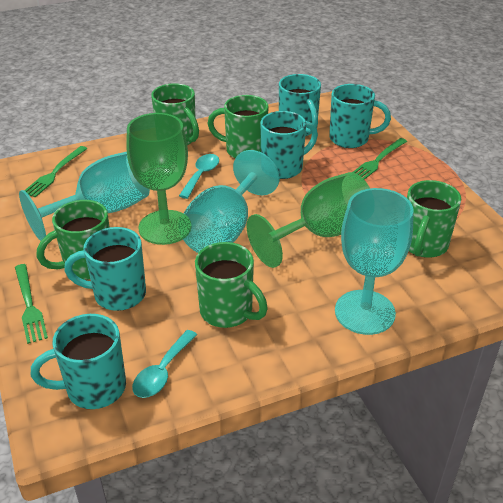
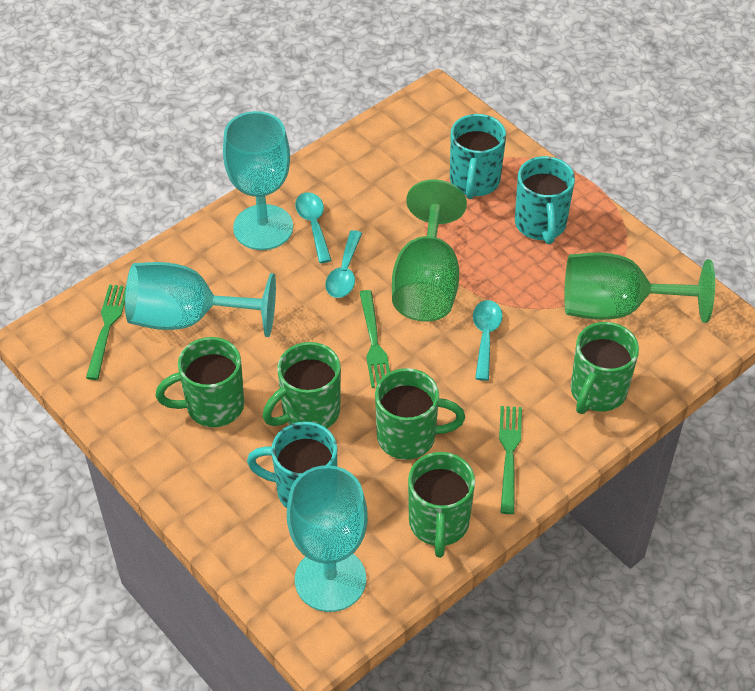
turquoise mug: 5 -> 3
turquoise spoon: 2 -> 3

